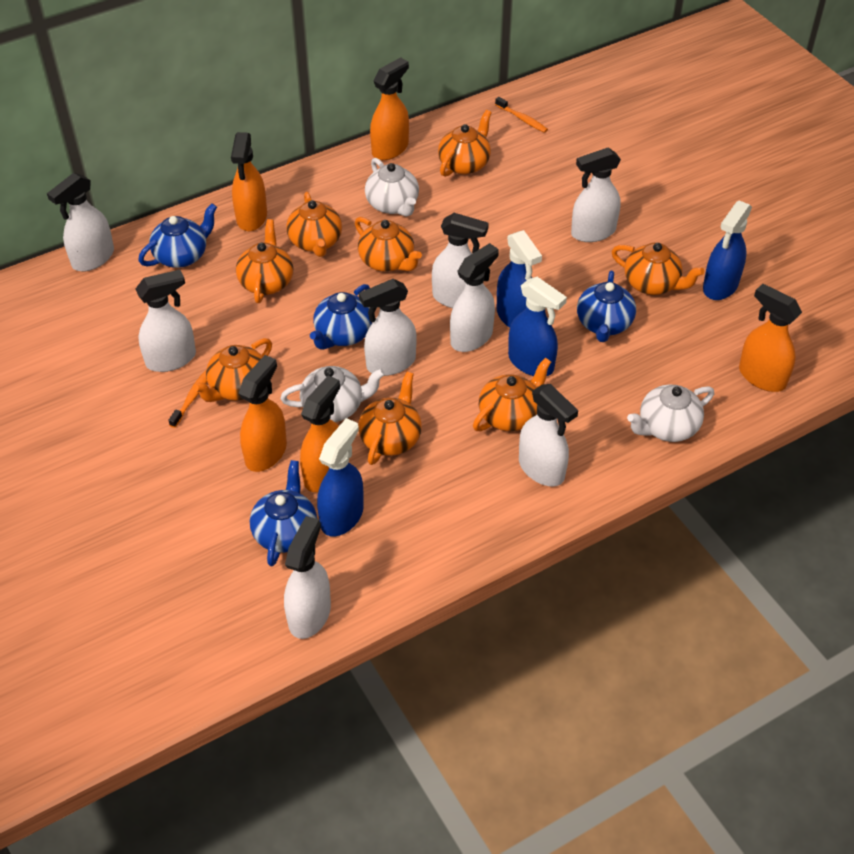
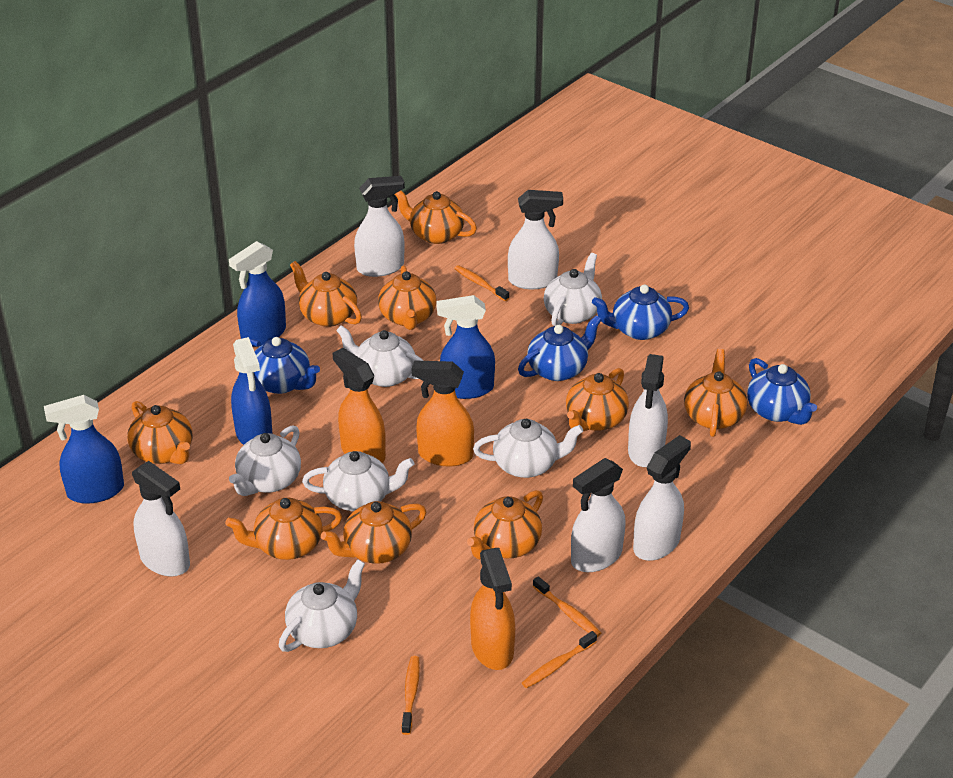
orange spray bottle: 5 -> 3
orange teapot: 8 -> 9
orange toothbrush: 2 -> 4
white spray bottle: 8 -> 6
white teapot: 3 -> 6

